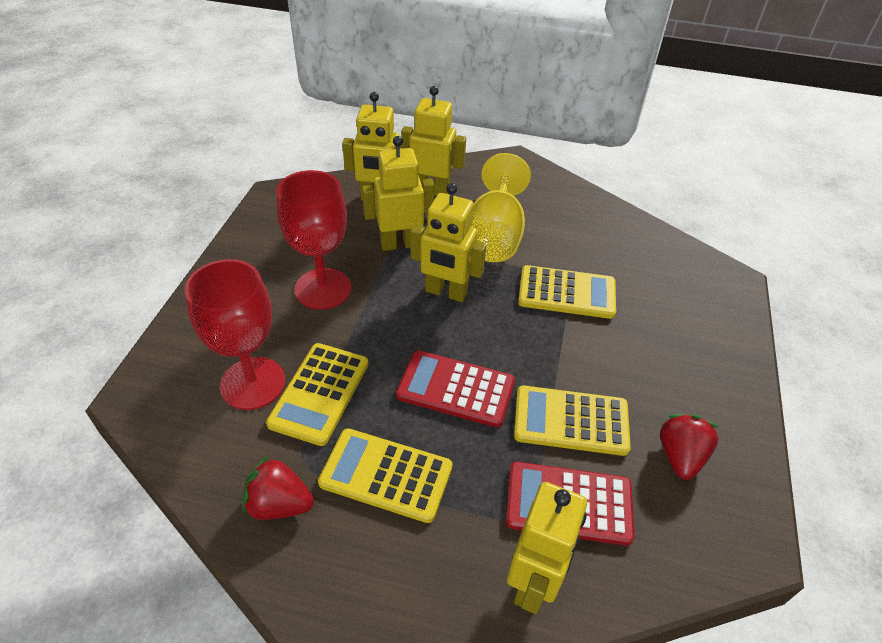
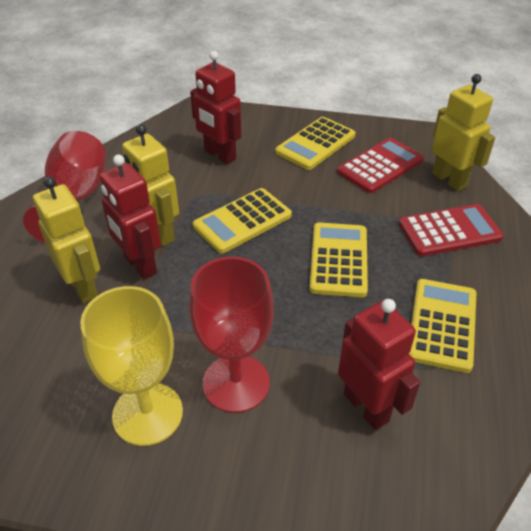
red robot: 0 -> 3
red strawberry: 2 -> 0
yellow robot: 5 -> 3

